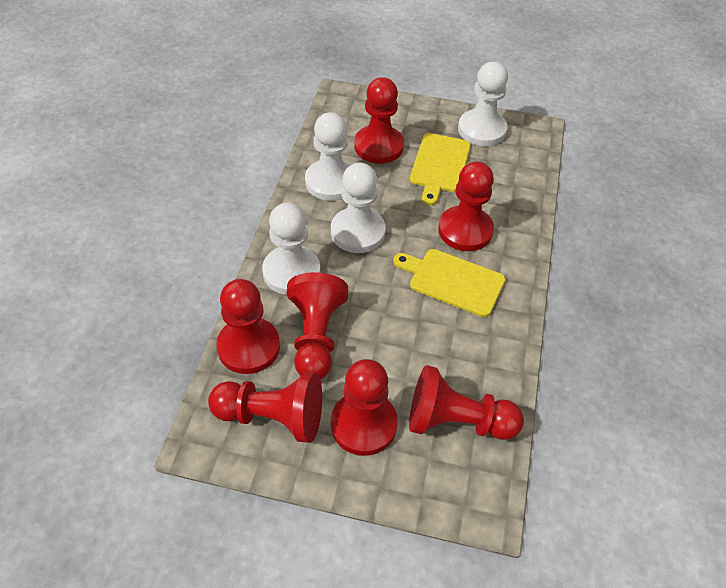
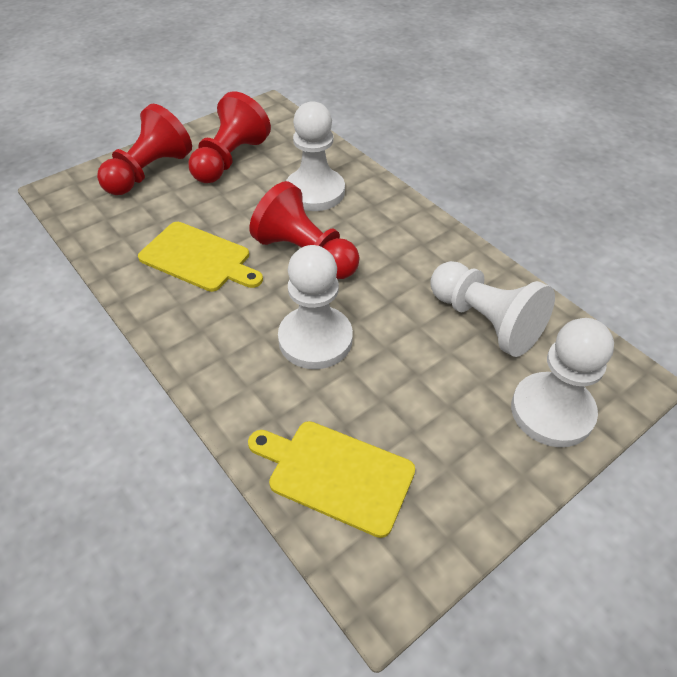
red pawn: 7 -> 3

